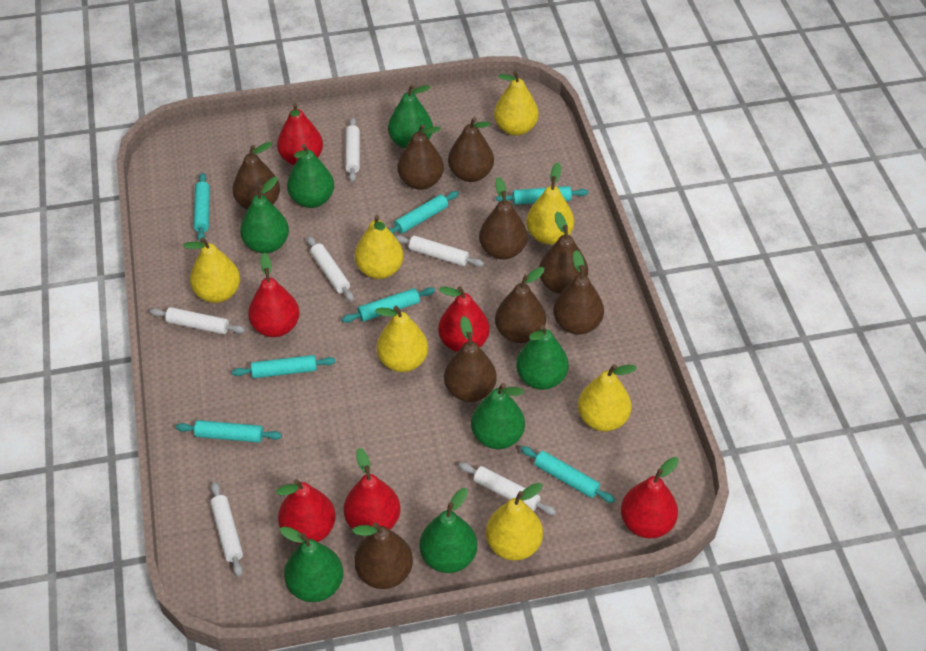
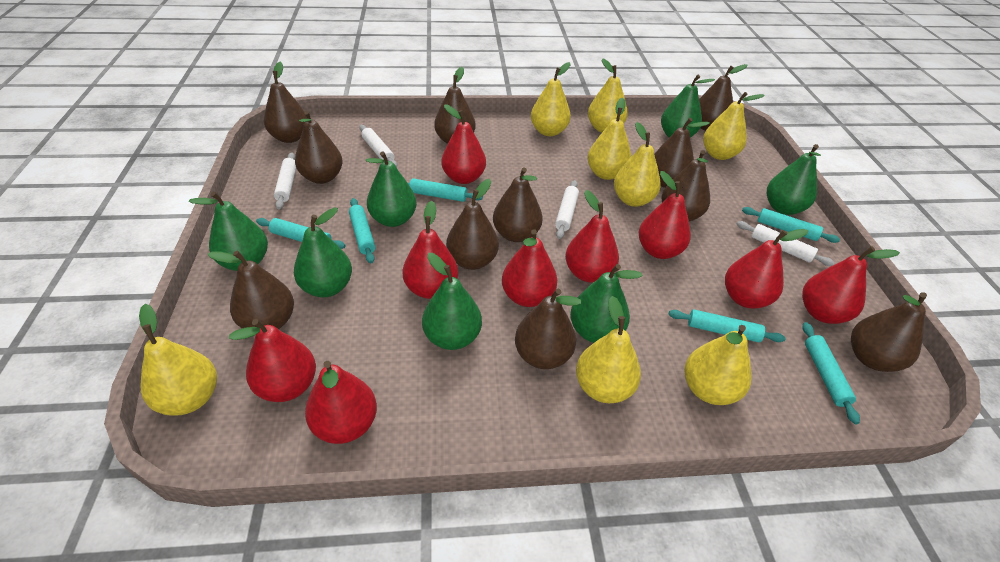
brown pear: 9 -> 11
red pear: 6 -> 9
turquoise rolling pin: 7 -> 6
white rolling pin: 6 -> 4
yellow pear: 7 -> 8

